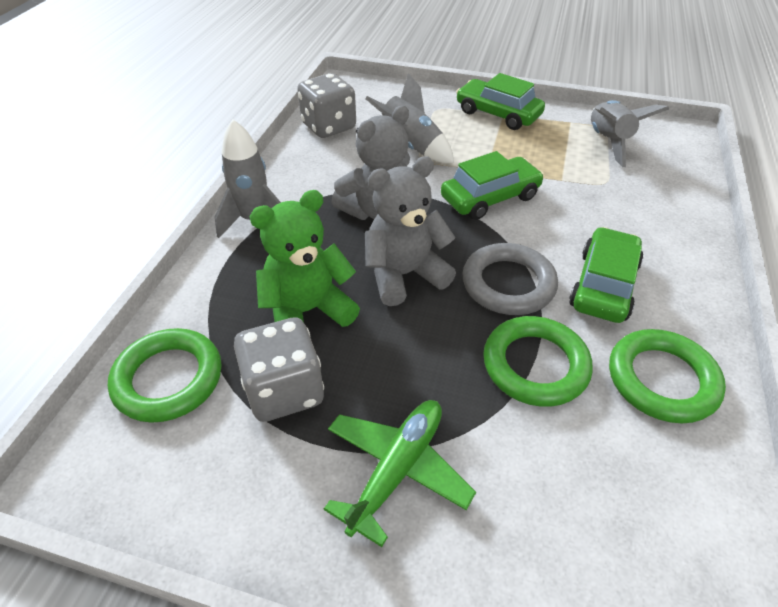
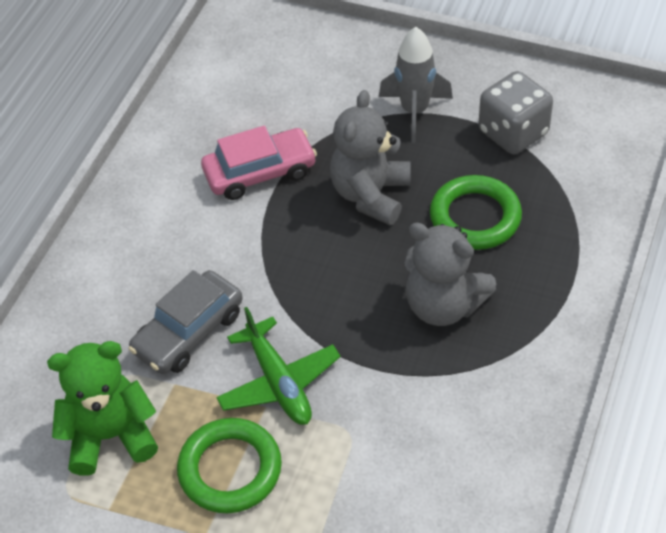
green car: 3 -> 0
green ring: 3 -> 2
grey car: 0 -> 1
grey dice: 2 -> 1
grey ring: 1 -> 0
grey rocket: 3 -> 1
pink car: 0 -> 1

